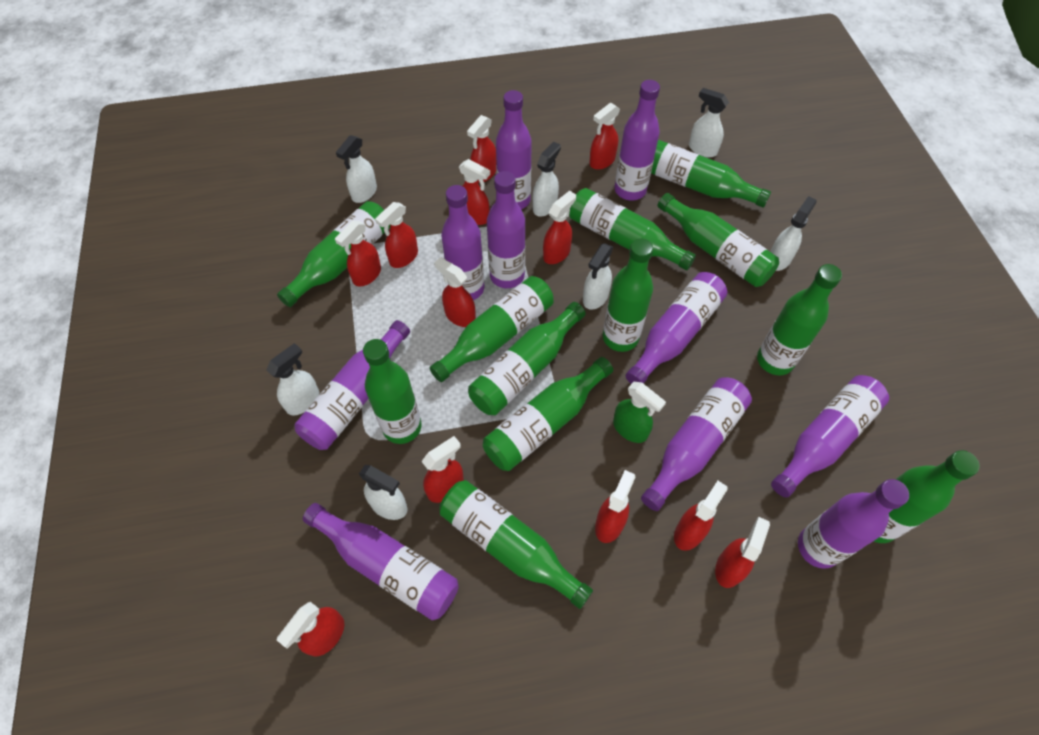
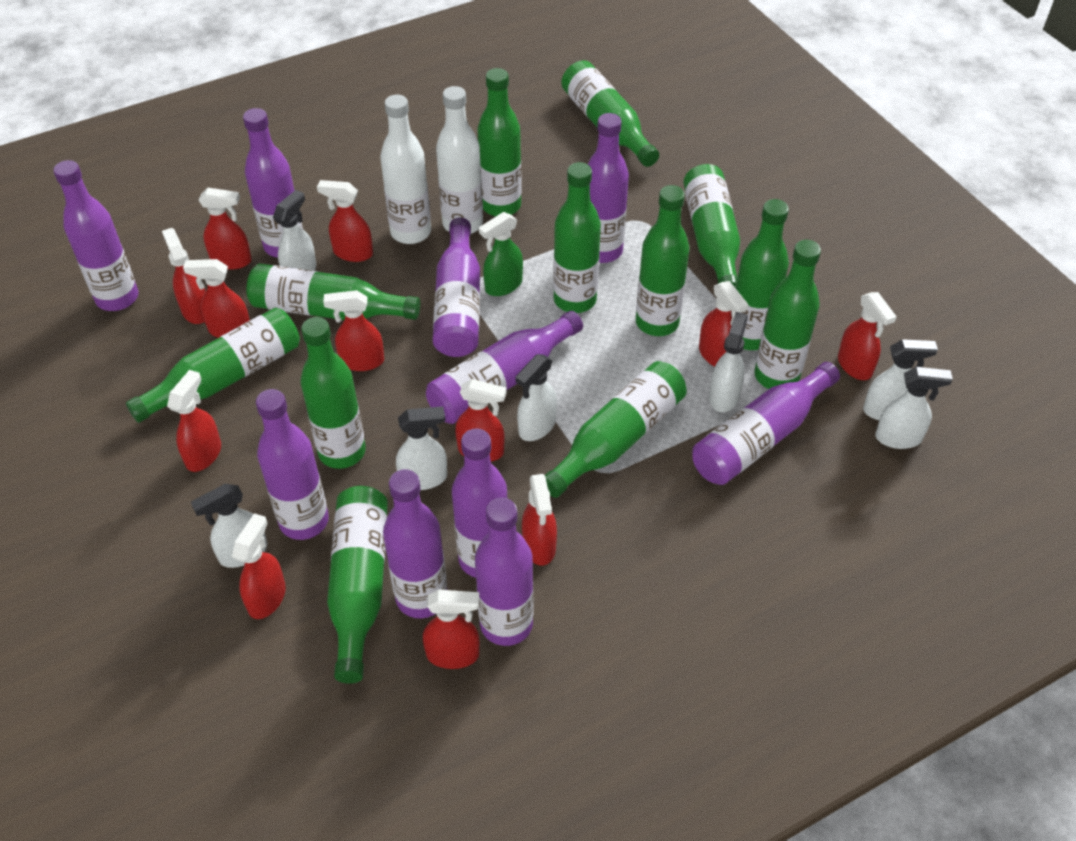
white bottle: 0 -> 2

